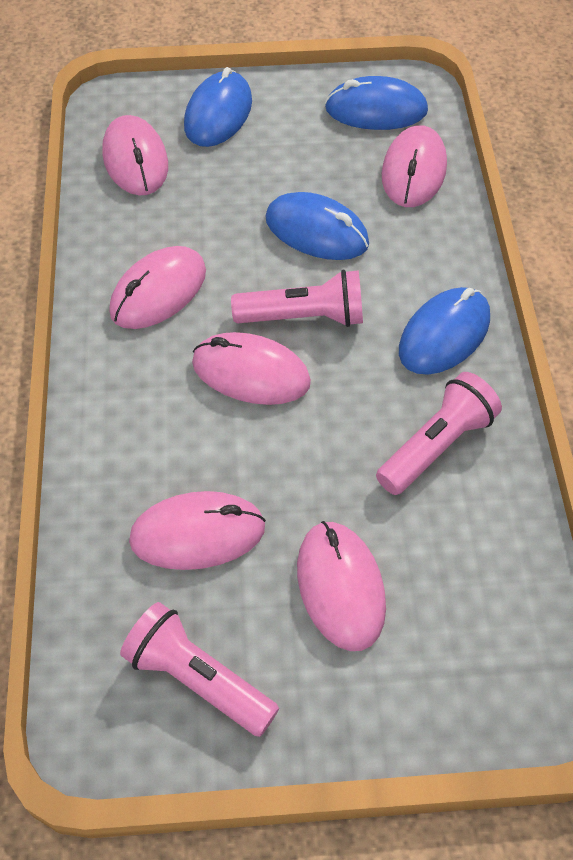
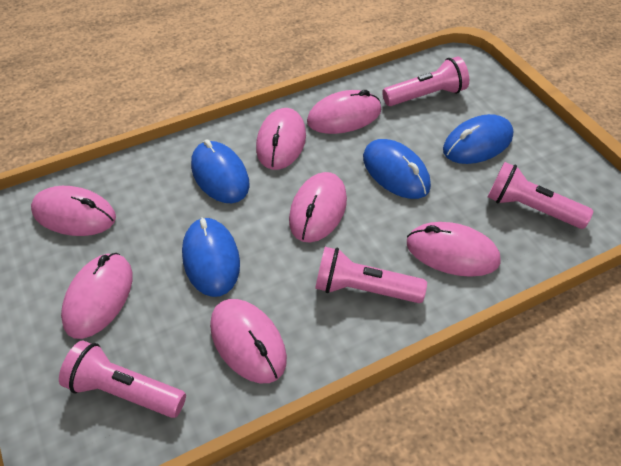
pink flashlight: 3 -> 4
pink mouse: 6 -> 7

